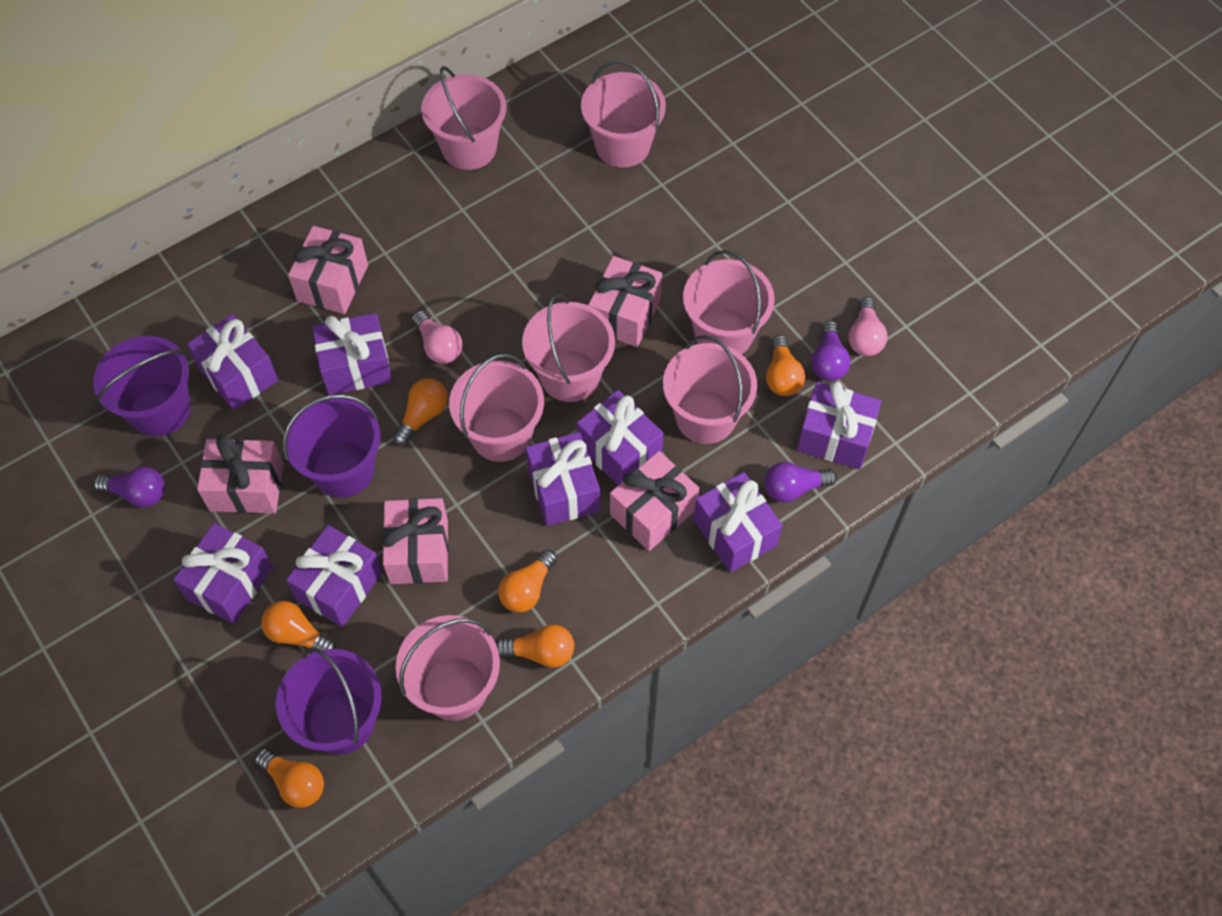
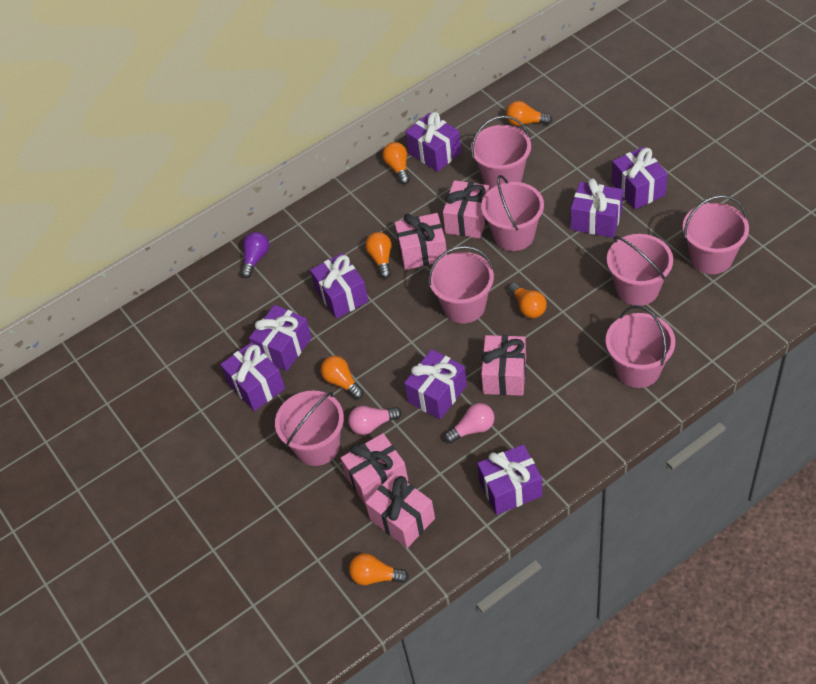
purple bucket: 3 -> 0
purple light bulb: 3 -> 1

